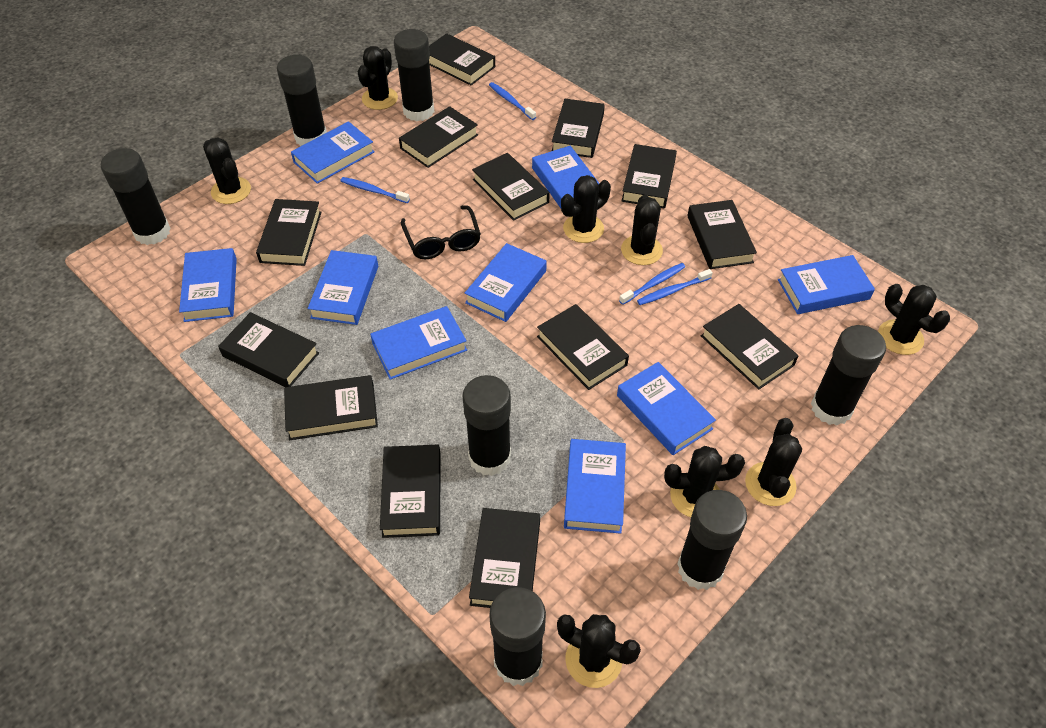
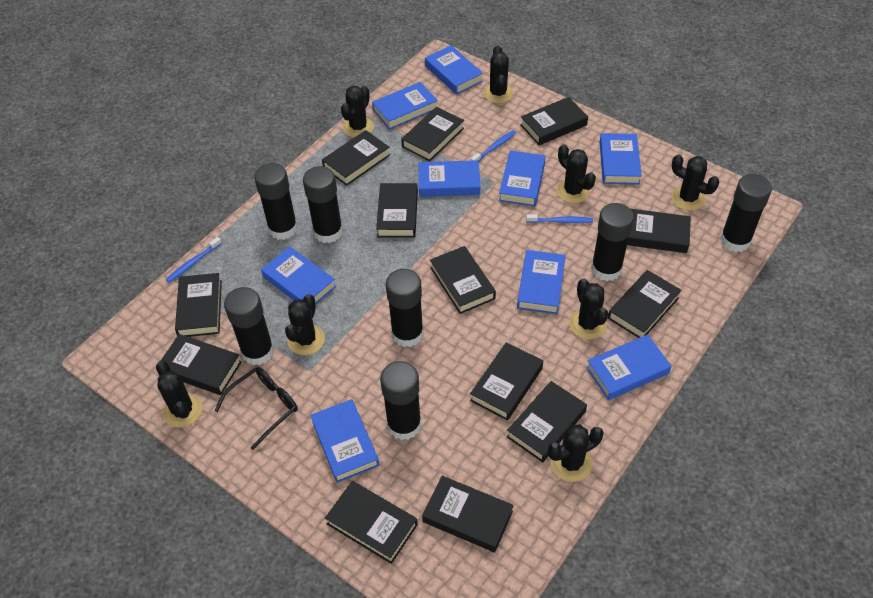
blue toothbrush: 4 -> 3

